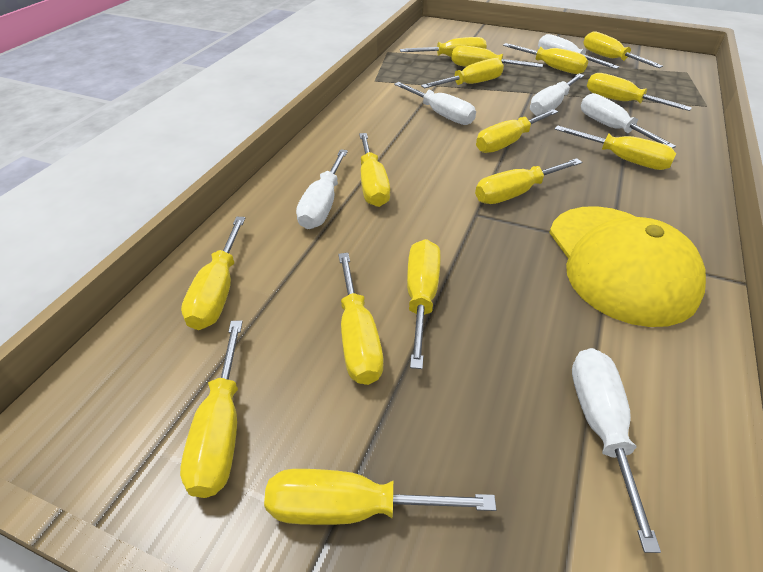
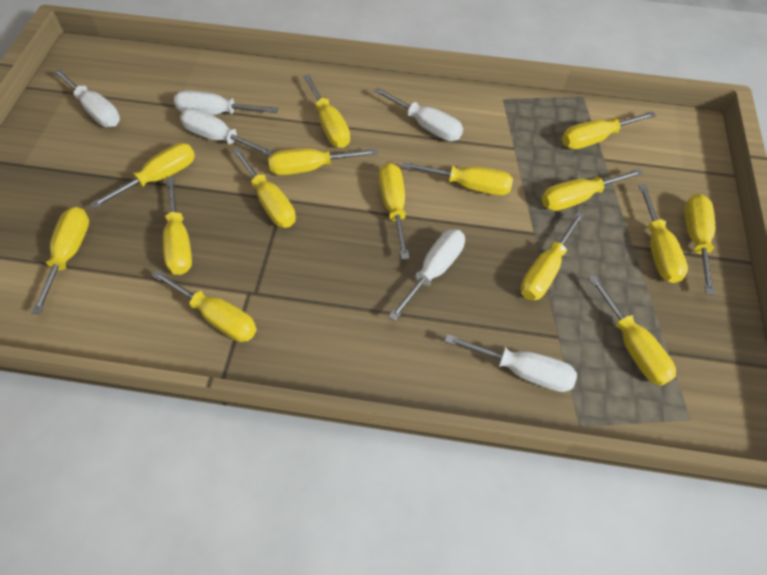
yellow cap: 1 -> 0

